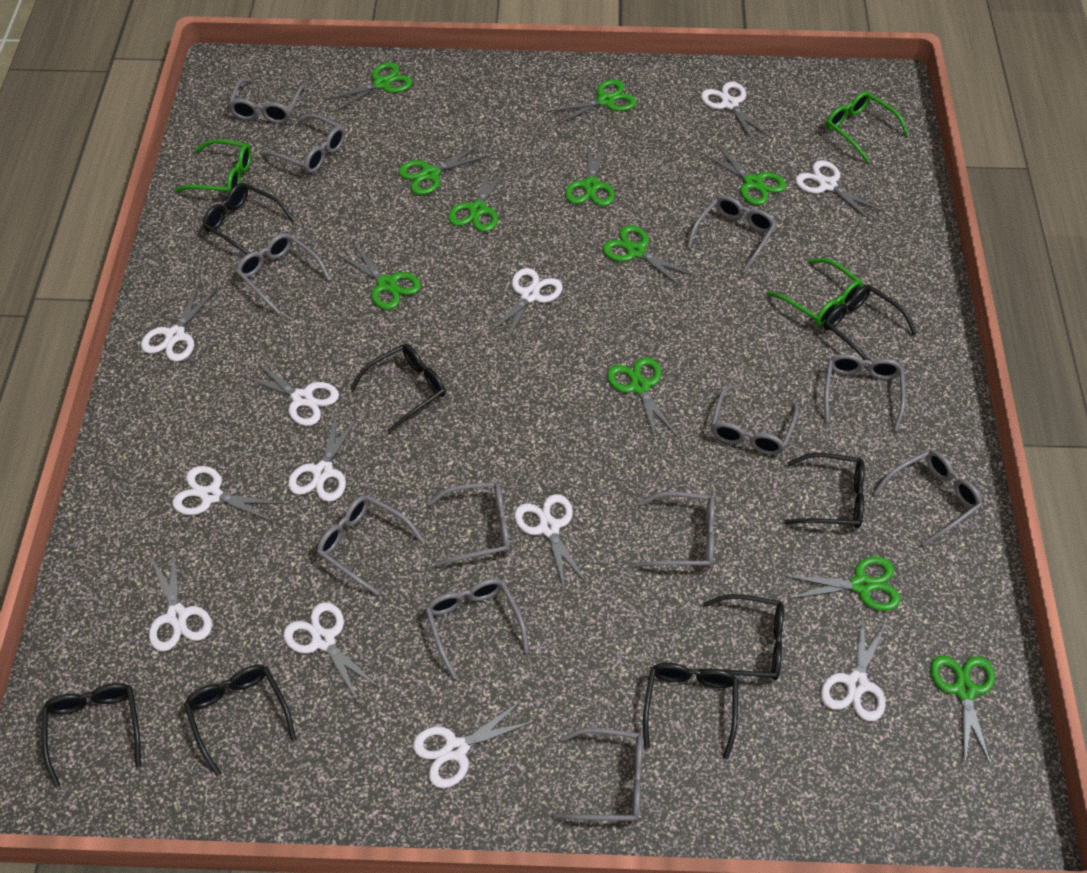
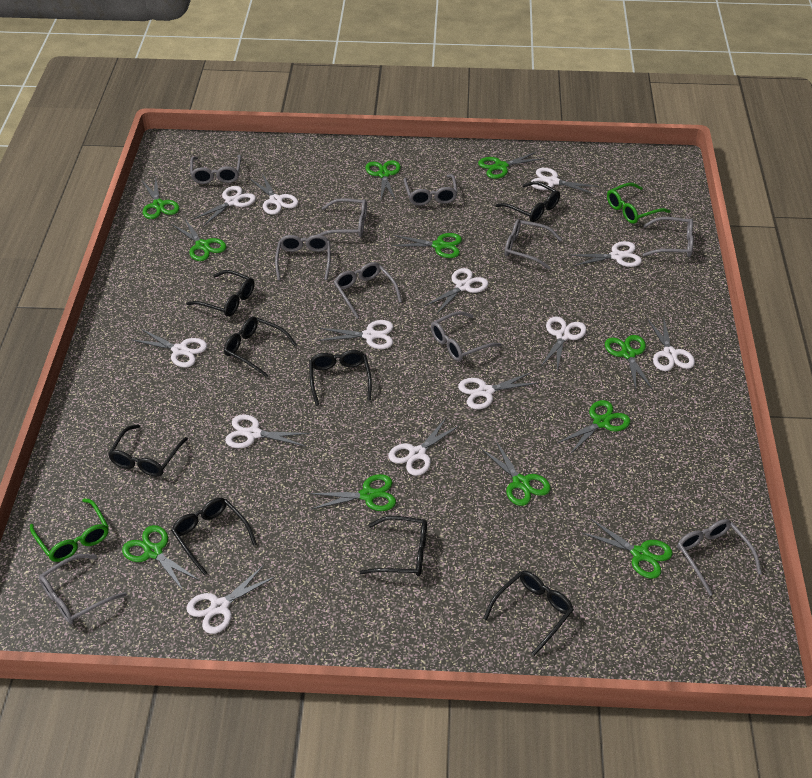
green glasses: 3 -> 2
grey glasses: 12 -> 10
white scissors: 12 -> 13

